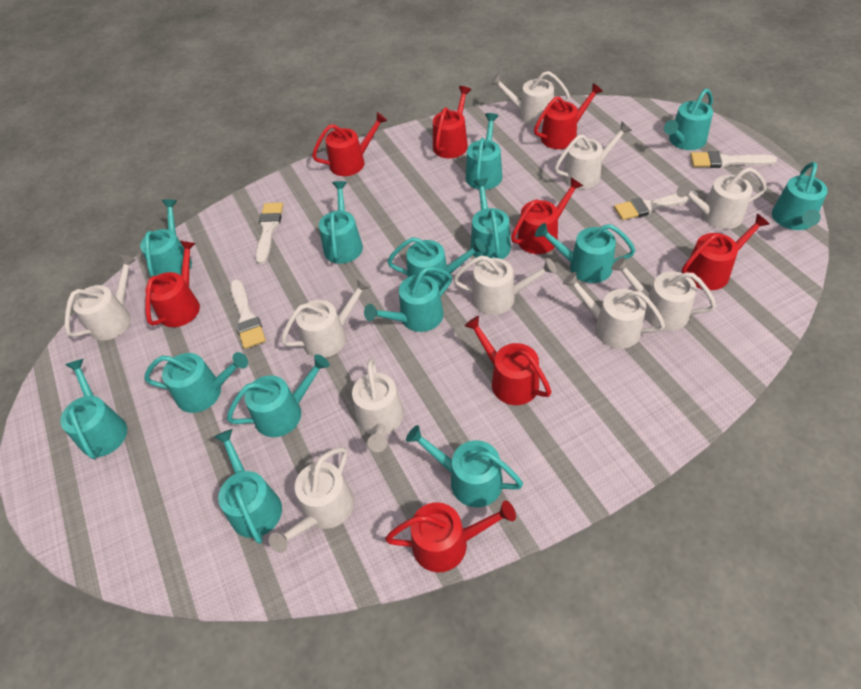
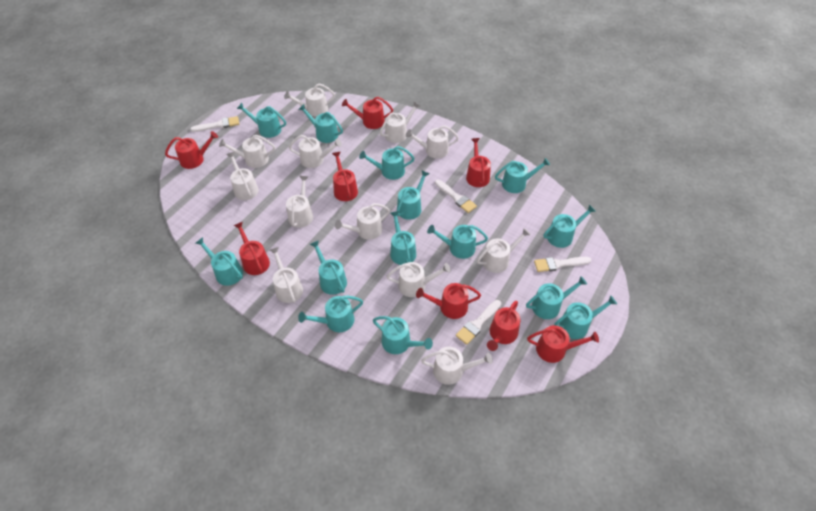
white watering can: 10 -> 12

